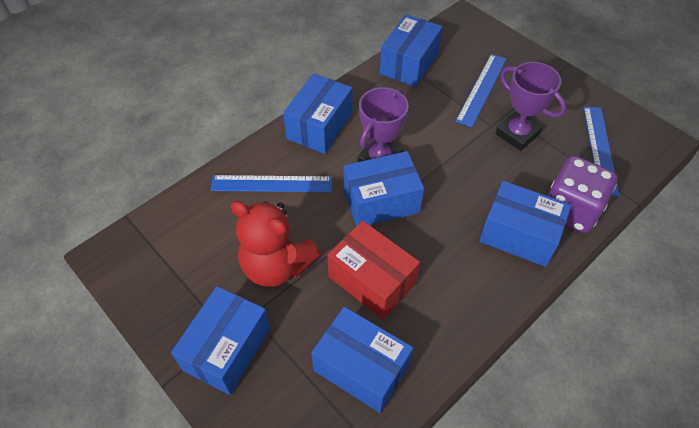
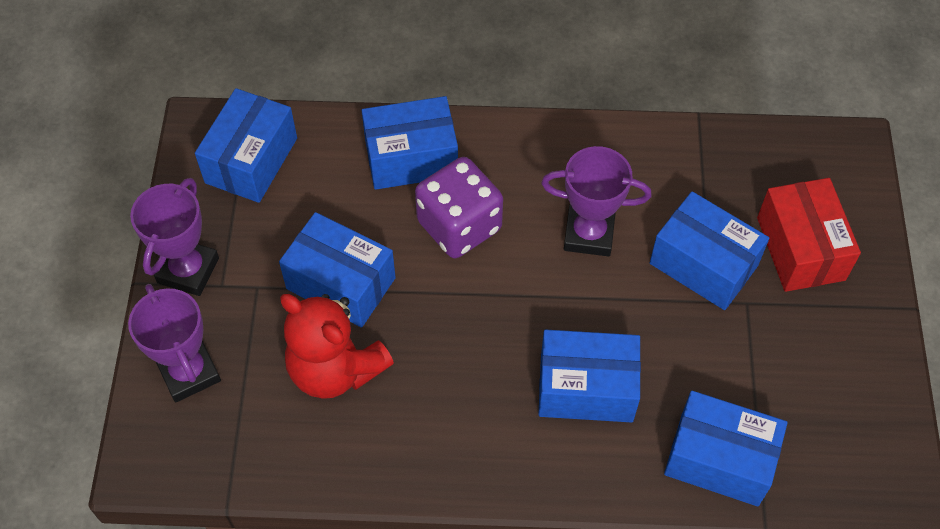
blue ruler: 3 -> 0
purple trophy: 2 -> 3

